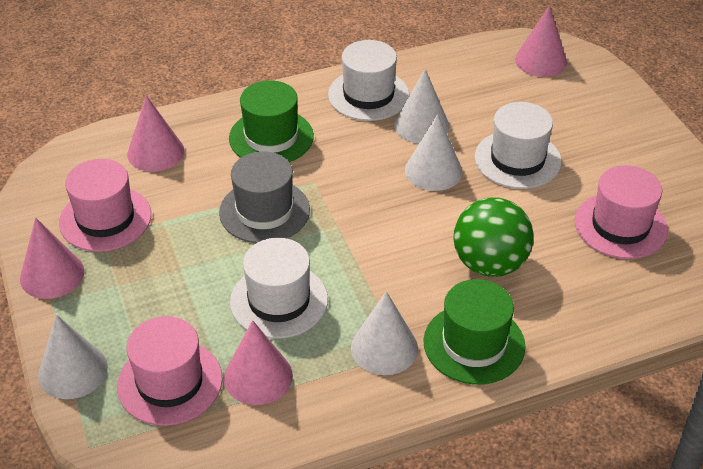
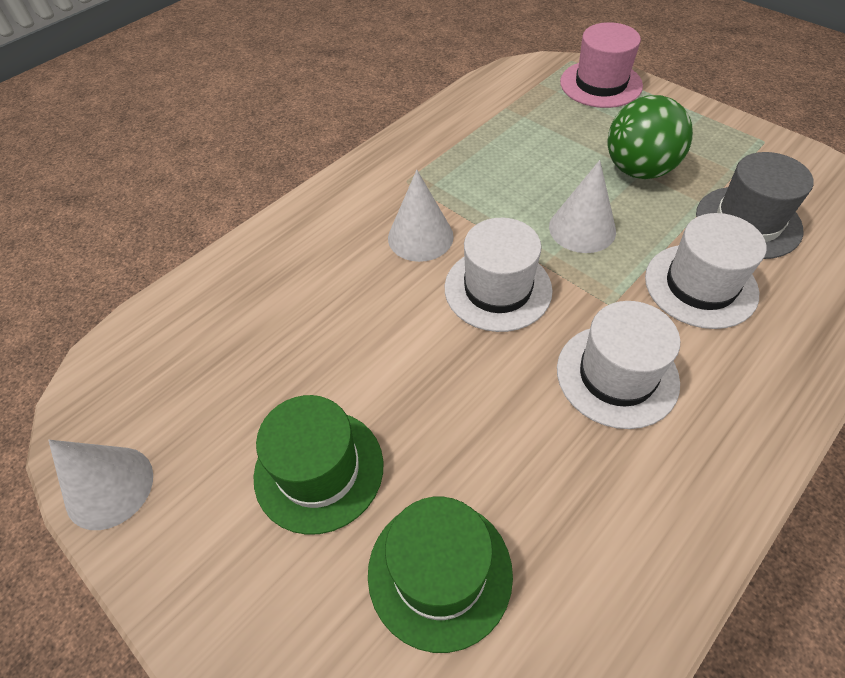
pink cone: 4 -> 0
pink hat: 3 -> 1
white cone: 4 -> 3

